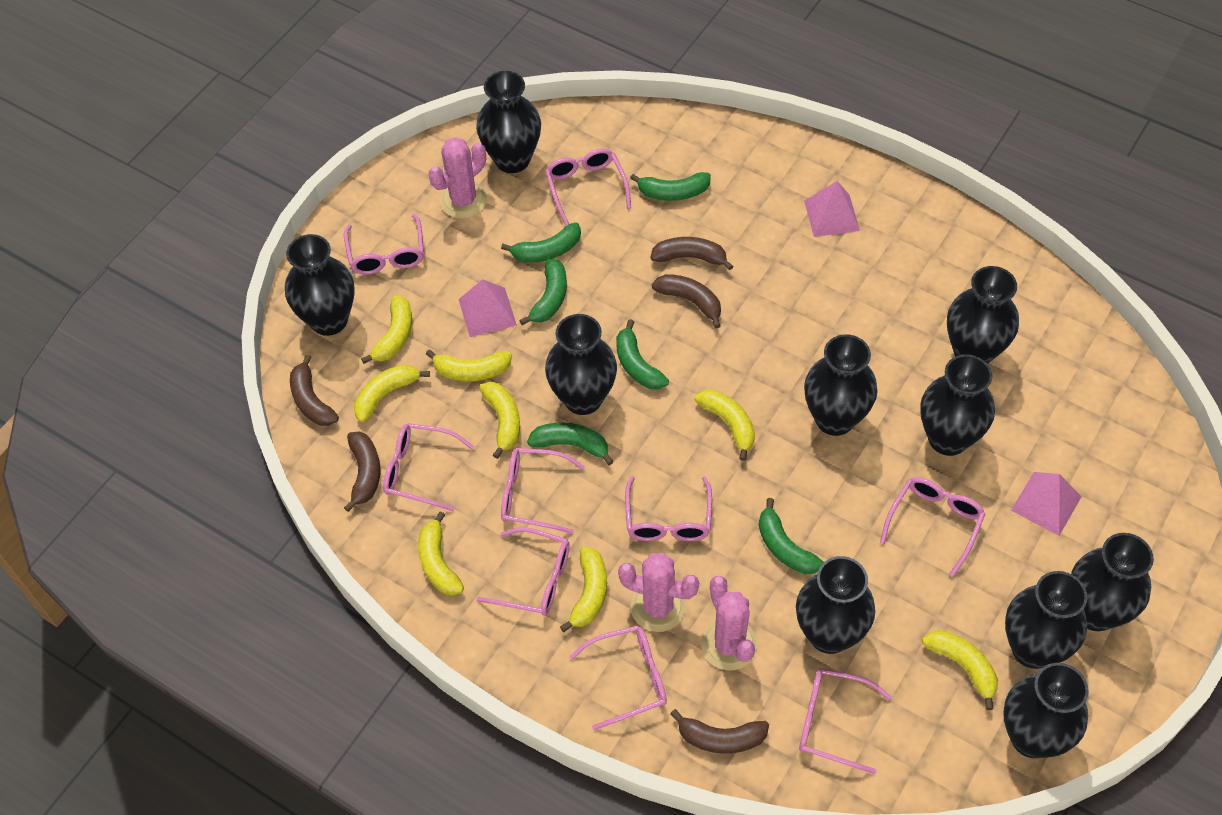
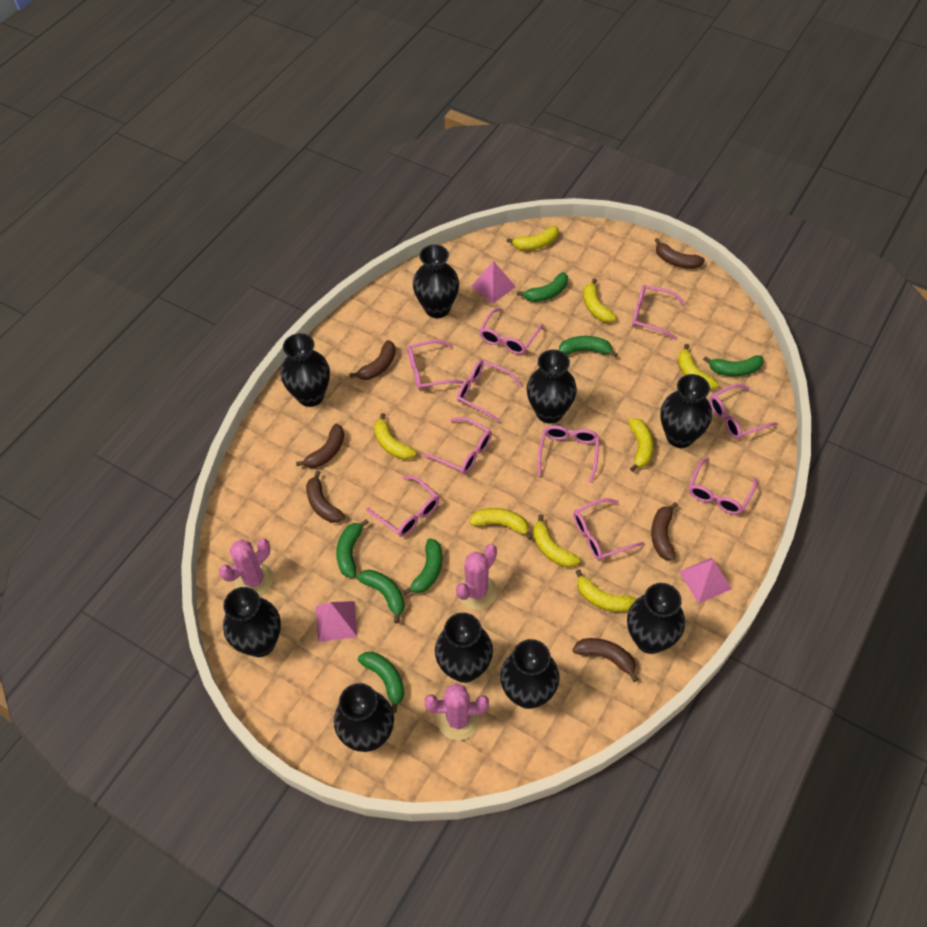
black vase: 10 -> 9
brown banana: 5 -> 6
green banana: 6 -> 7
pink glasses: 9 -> 10

